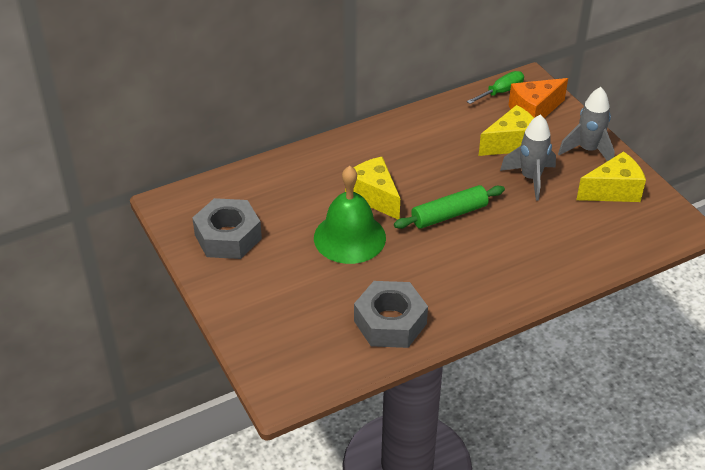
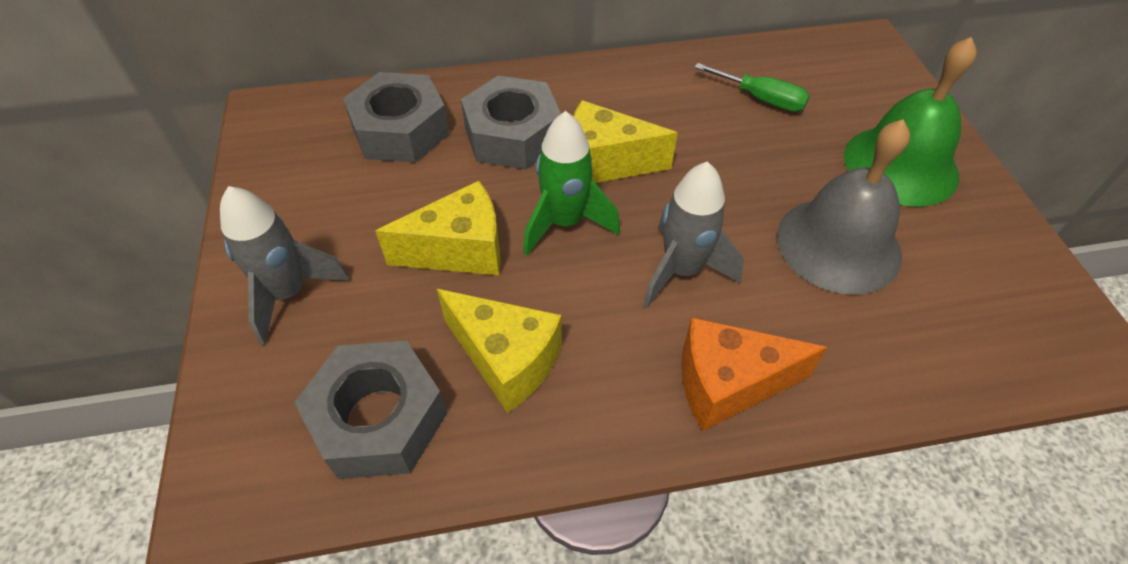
green rocket: 0 -> 1
green rolling pin: 1 -> 0
grey bell: 0 -> 1
grey nut: 2 -> 3

